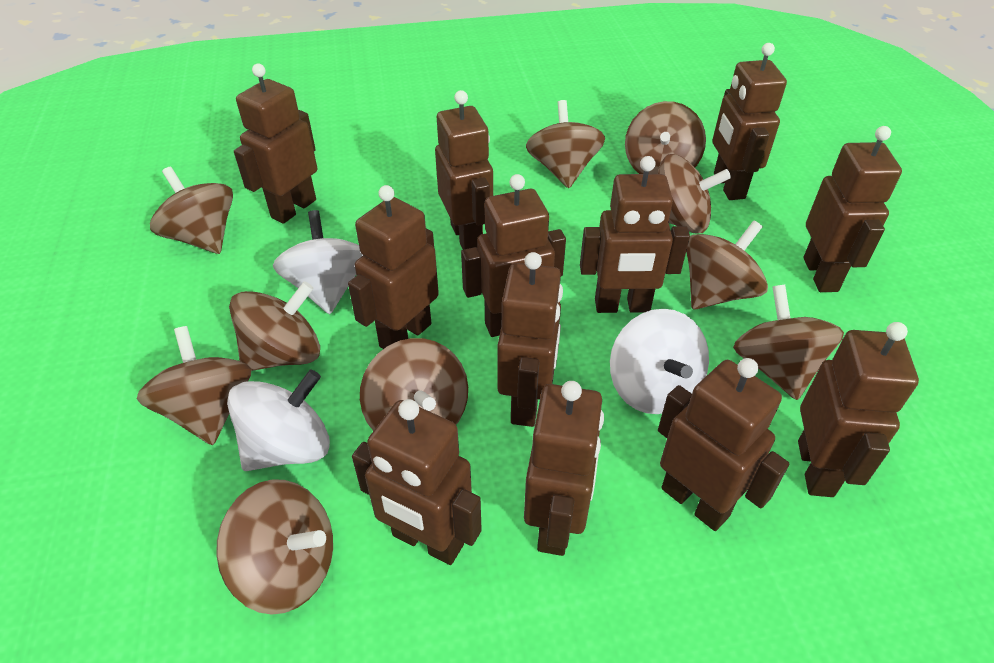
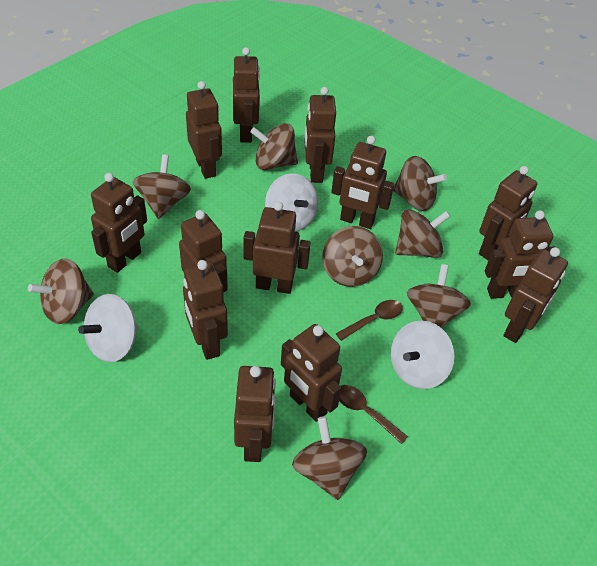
brown robot: 12 -> 13
brown spinning top: 10 -> 8
brown spoon: 0 -> 2

